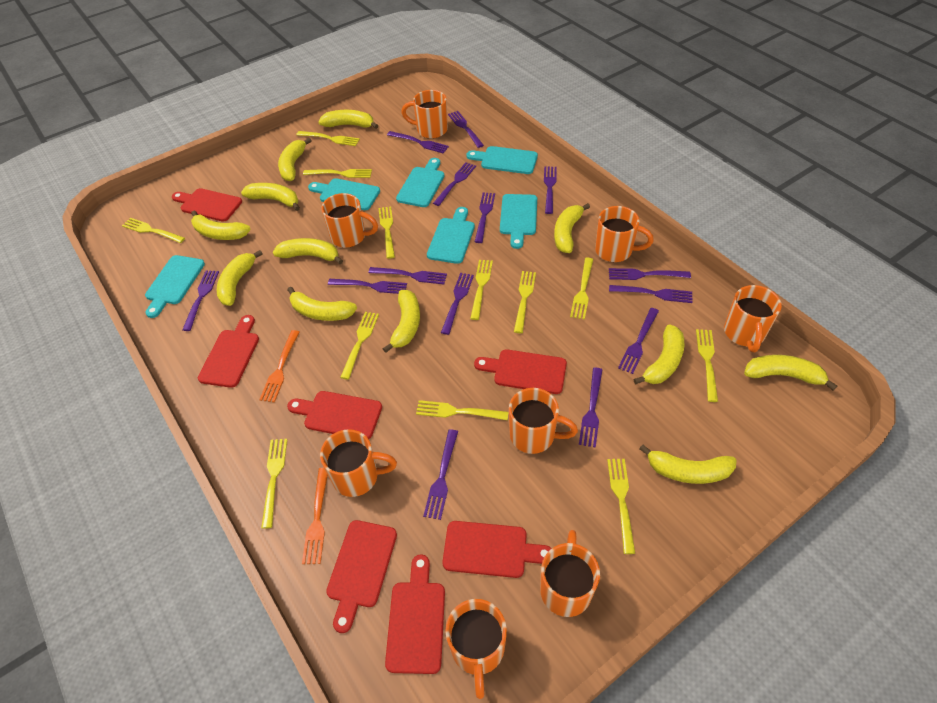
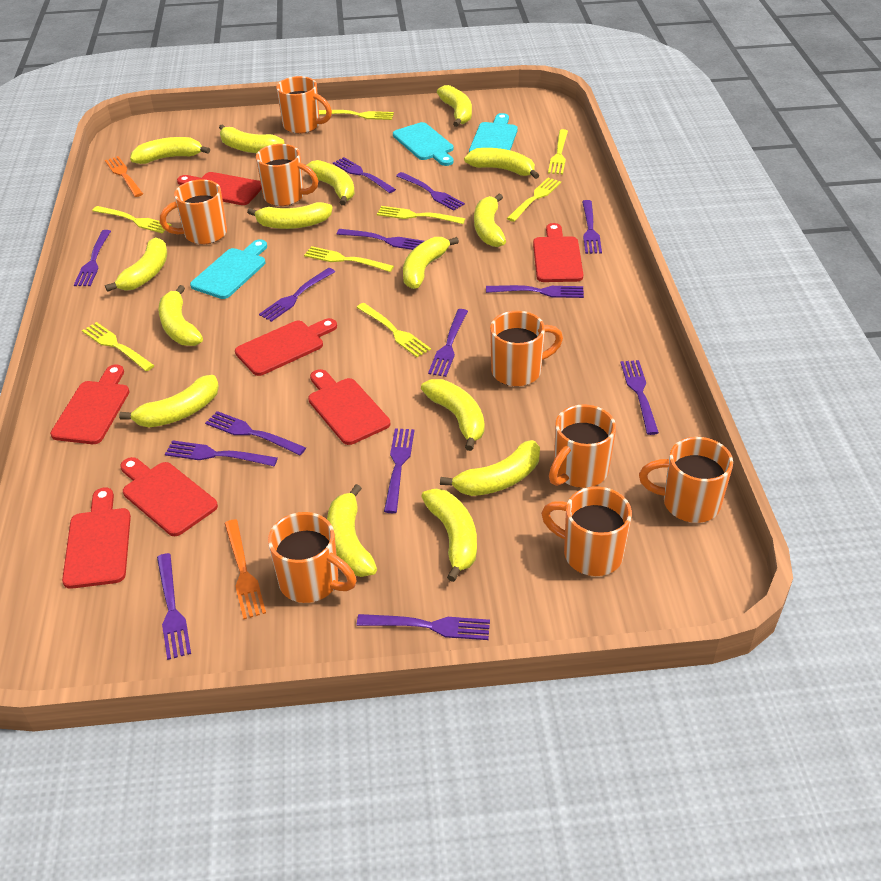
turquoise cutting board: 6 -> 3
yellow banana: 12 -> 15
yellow fork: 12 -> 8

